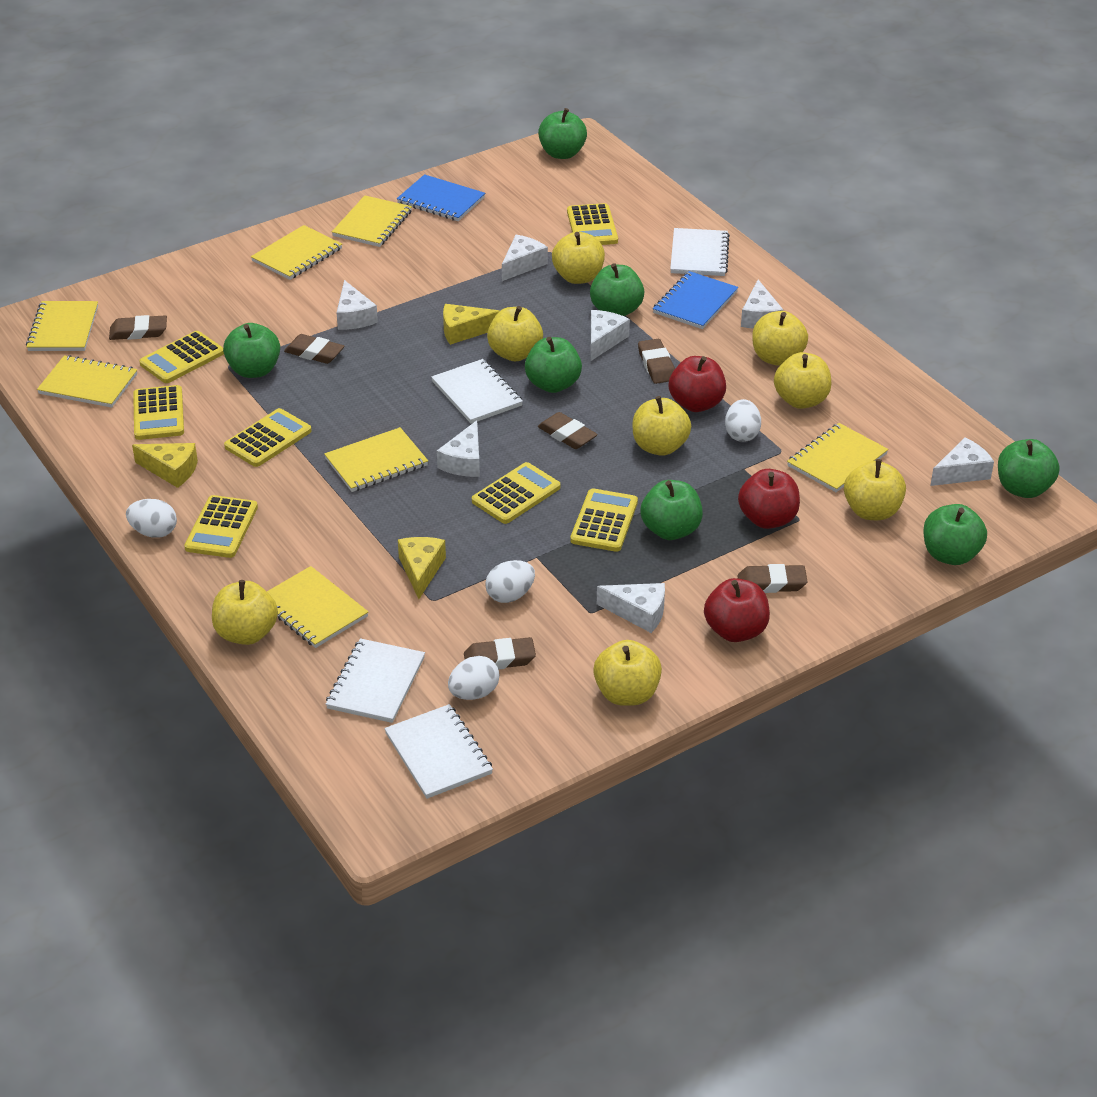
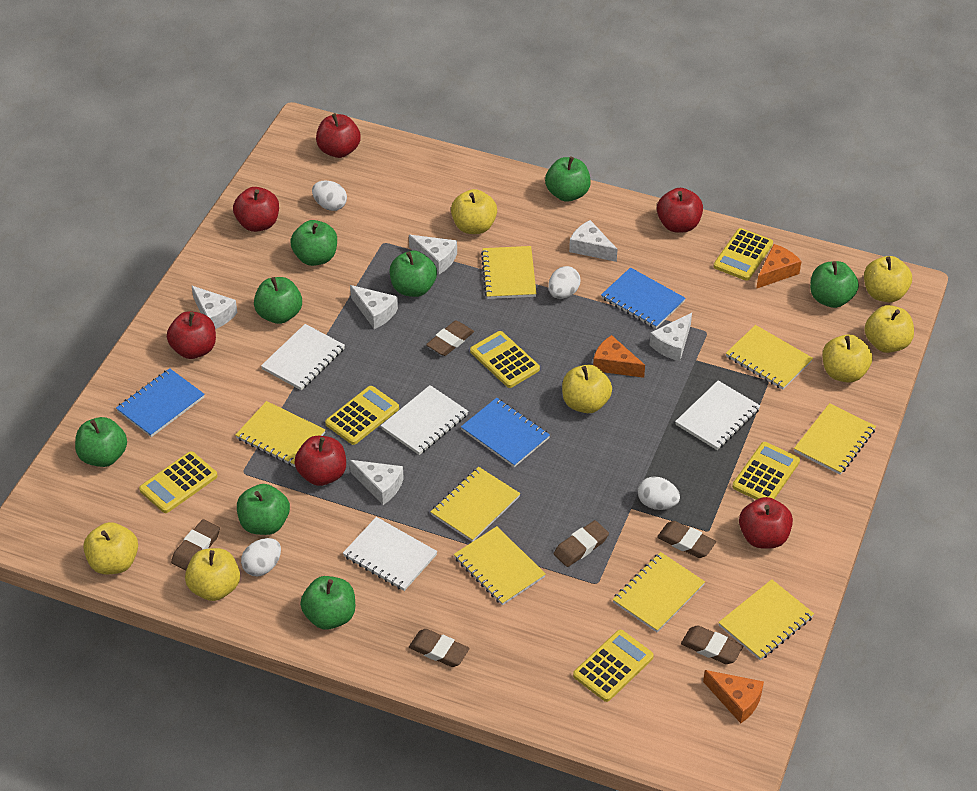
blue notebook: 2 -> 3
green apple: 7 -> 8
orange cheese: 0 -> 3
red apple: 3 -> 6
white cheese: 7 -> 6
yellow apple: 8 -> 7
yellow calculator: 7 -> 6
yellow cheese: 3 -> 0
yellow notebook: 7 -> 8

